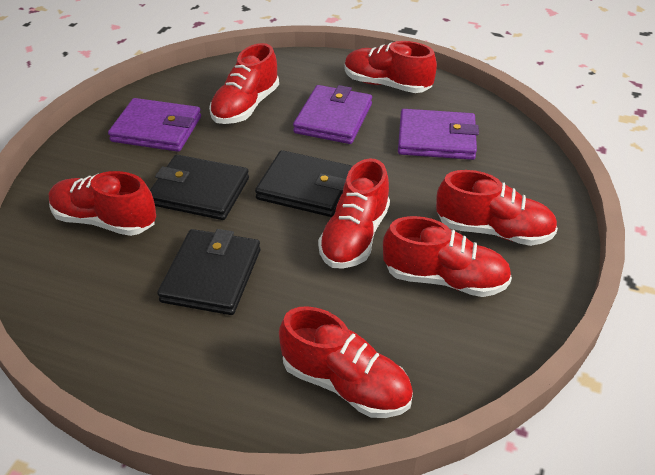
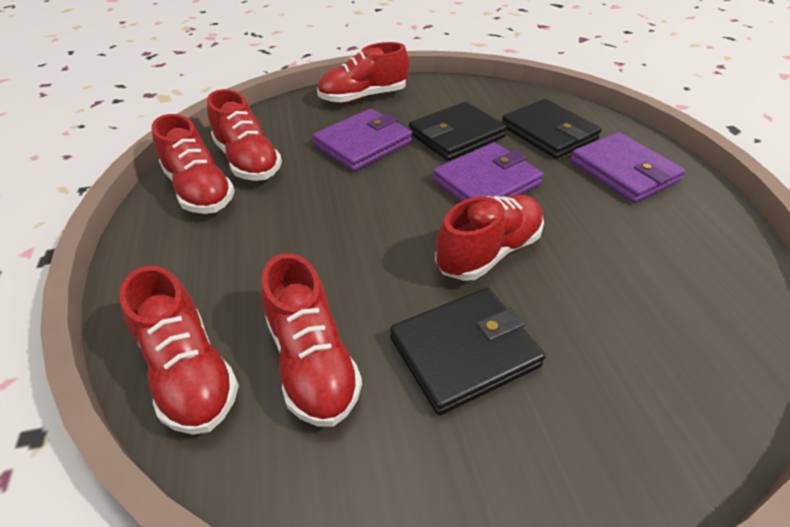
red shoe: 7 -> 6

